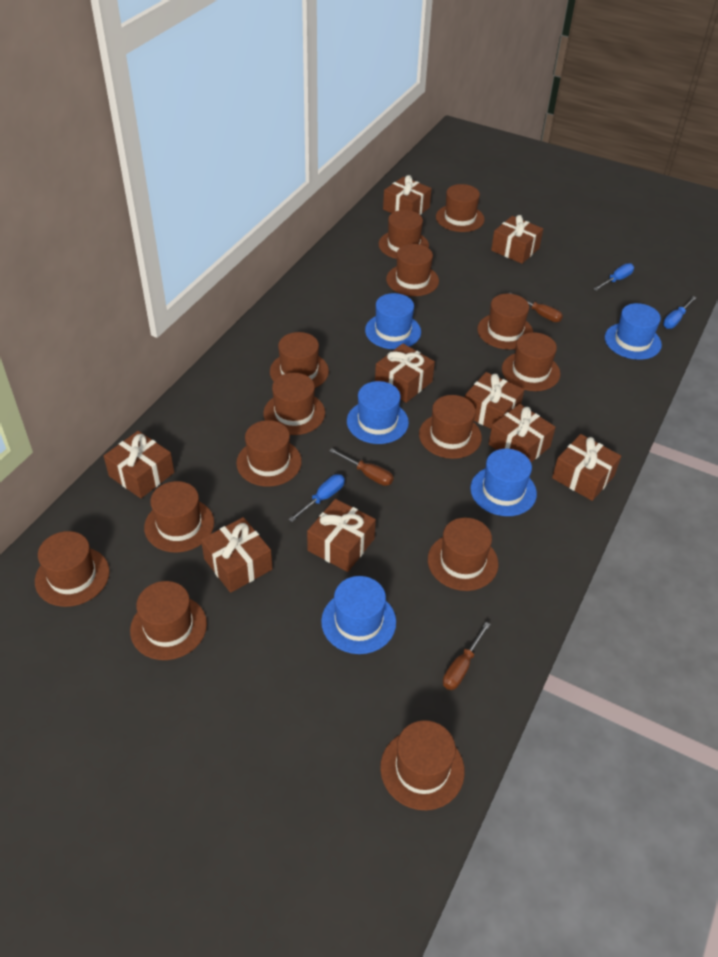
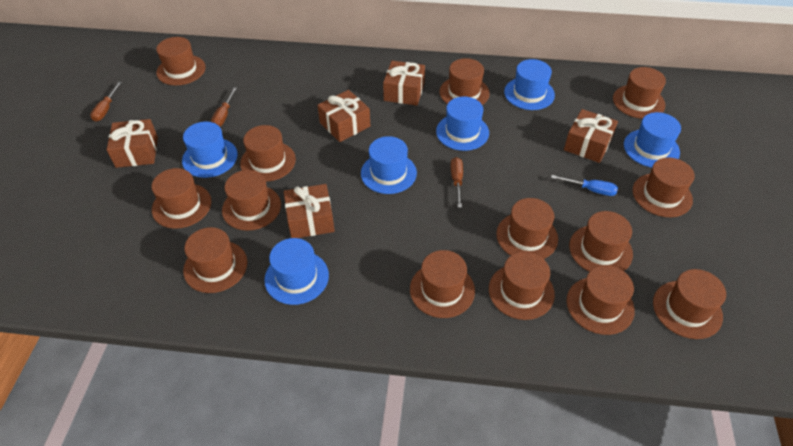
blue hat: 5 -> 6
blue screwdriver: 3 -> 1
brown gift: 9 -> 5

